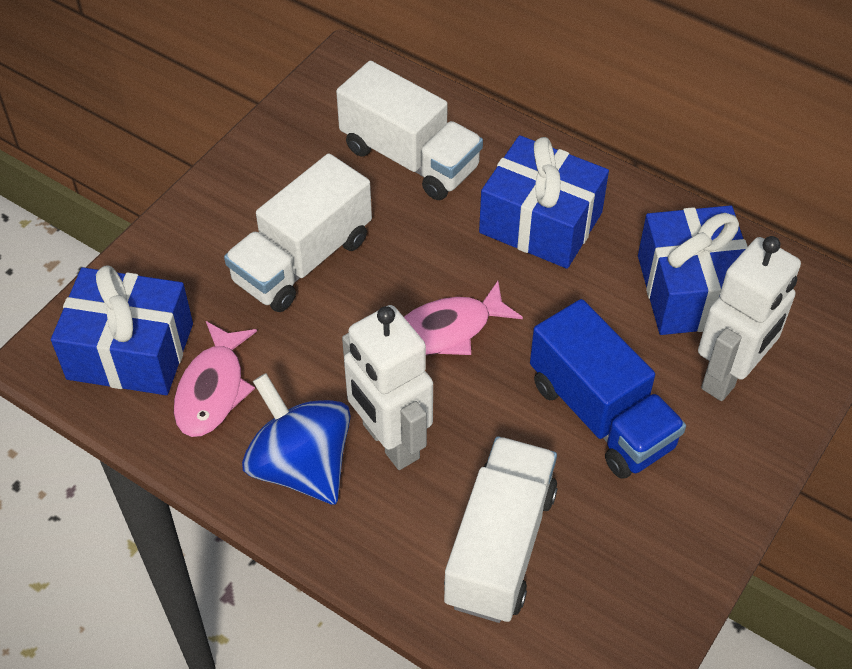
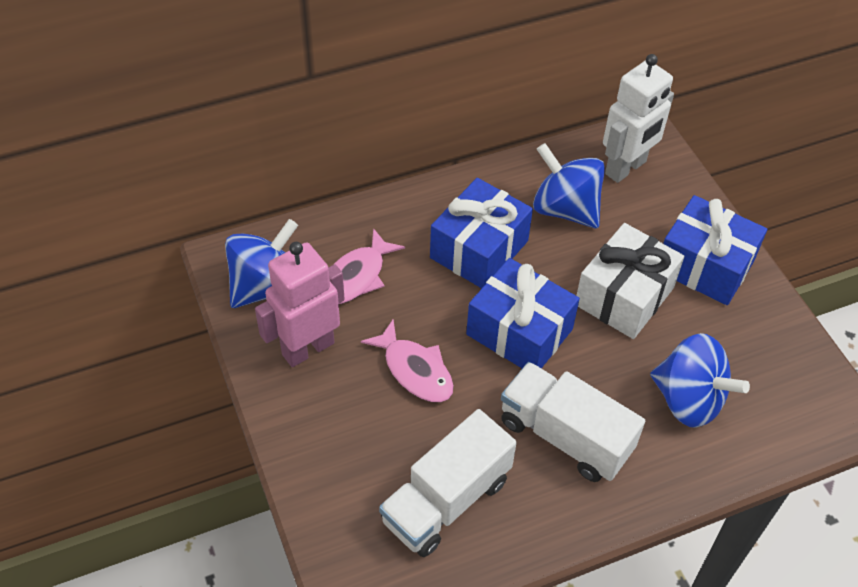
blue spinning top: 1 -> 3
blue truck: 1 -> 0
pink robot: 0 -> 1
white gift: 0 -> 1
white robot: 2 -> 1
white truck: 3 -> 2

